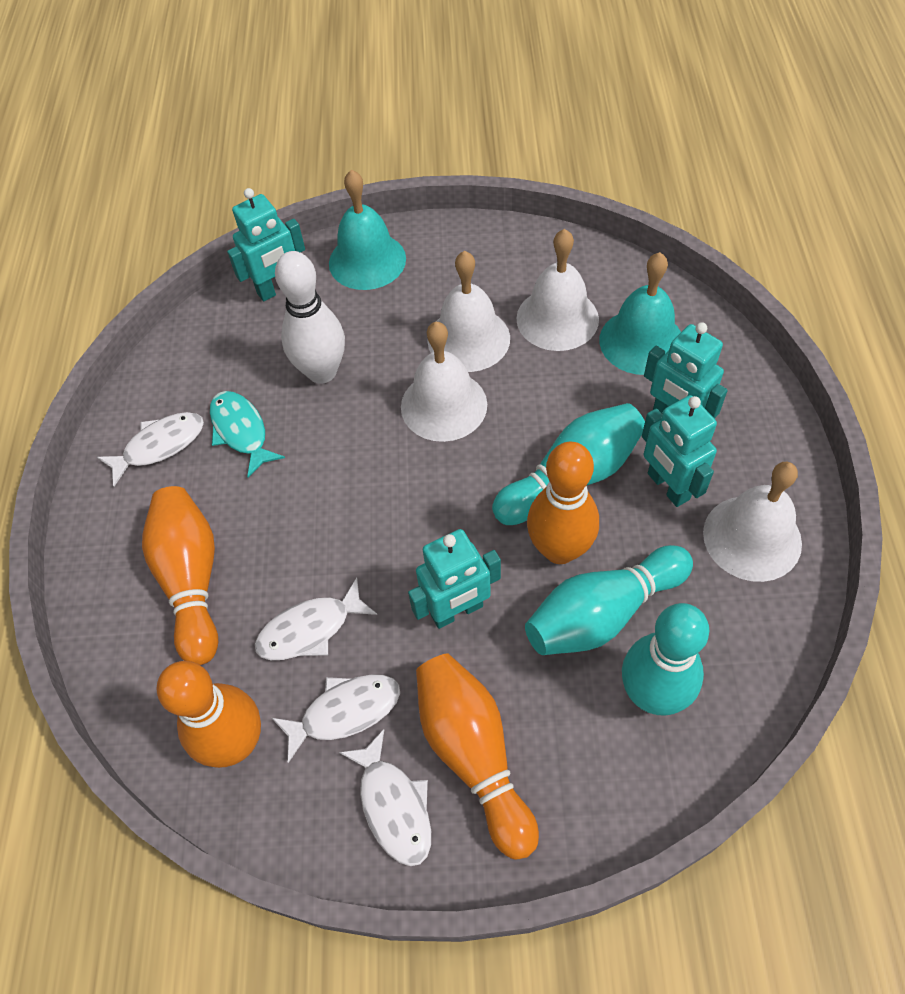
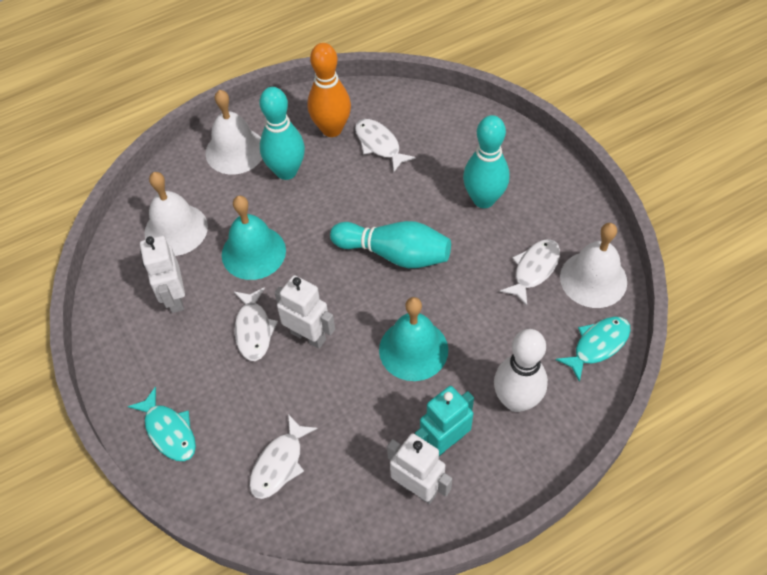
orange bowling pin: 4 -> 1
turquoise fish: 1 -> 2
turquoise robot: 4 -> 1
white bell: 4 -> 3
white robot: 0 -> 3

